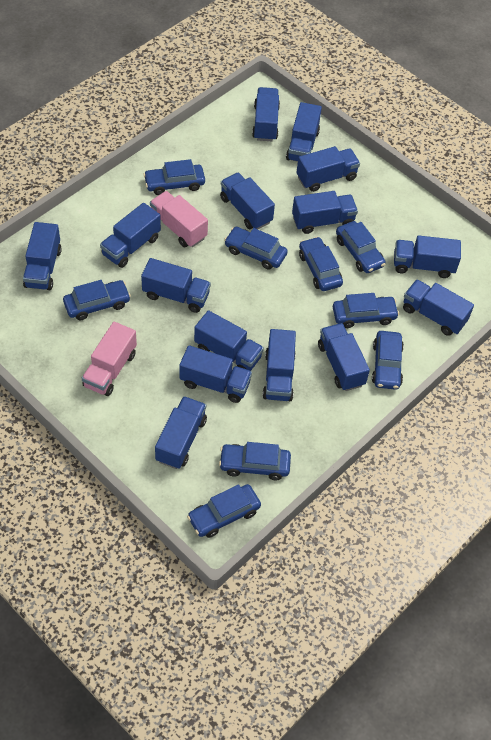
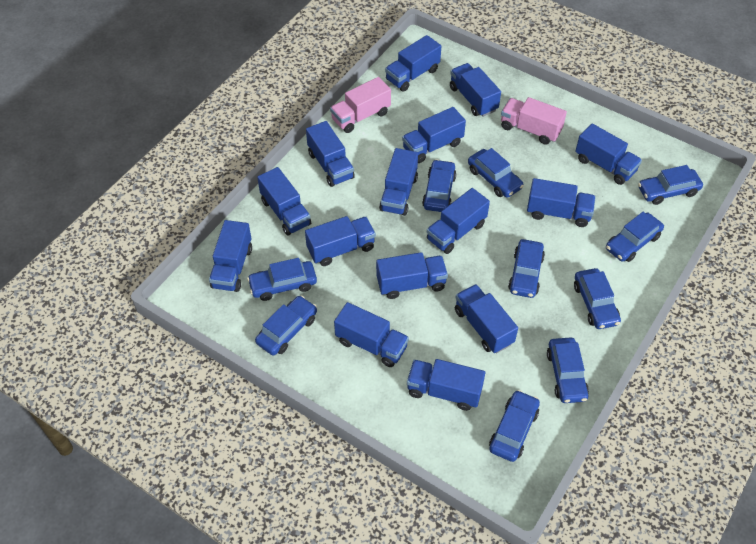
blue car: 9 -> 10

